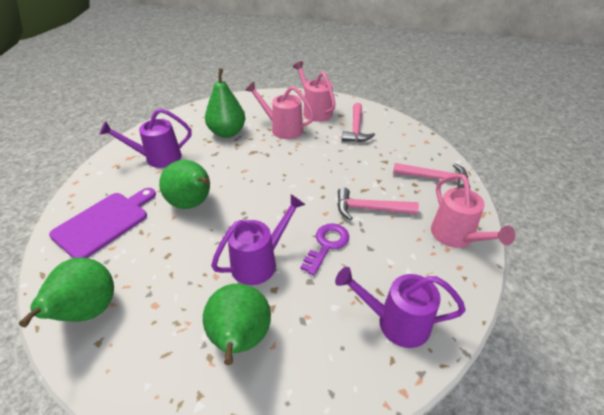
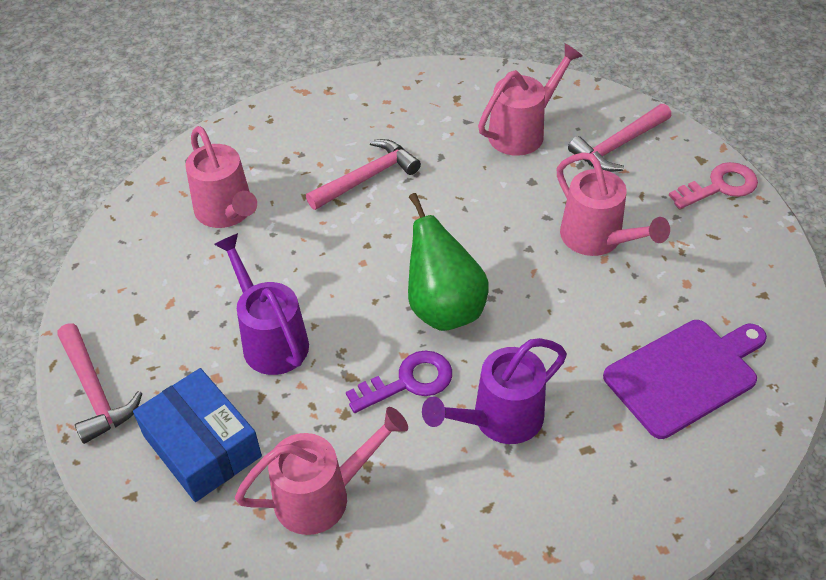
blue box: 0 -> 1
green pear: 4 -> 1
pink key: 0 -> 1
pink watering can: 3 -> 4
purple watering can: 3 -> 2

